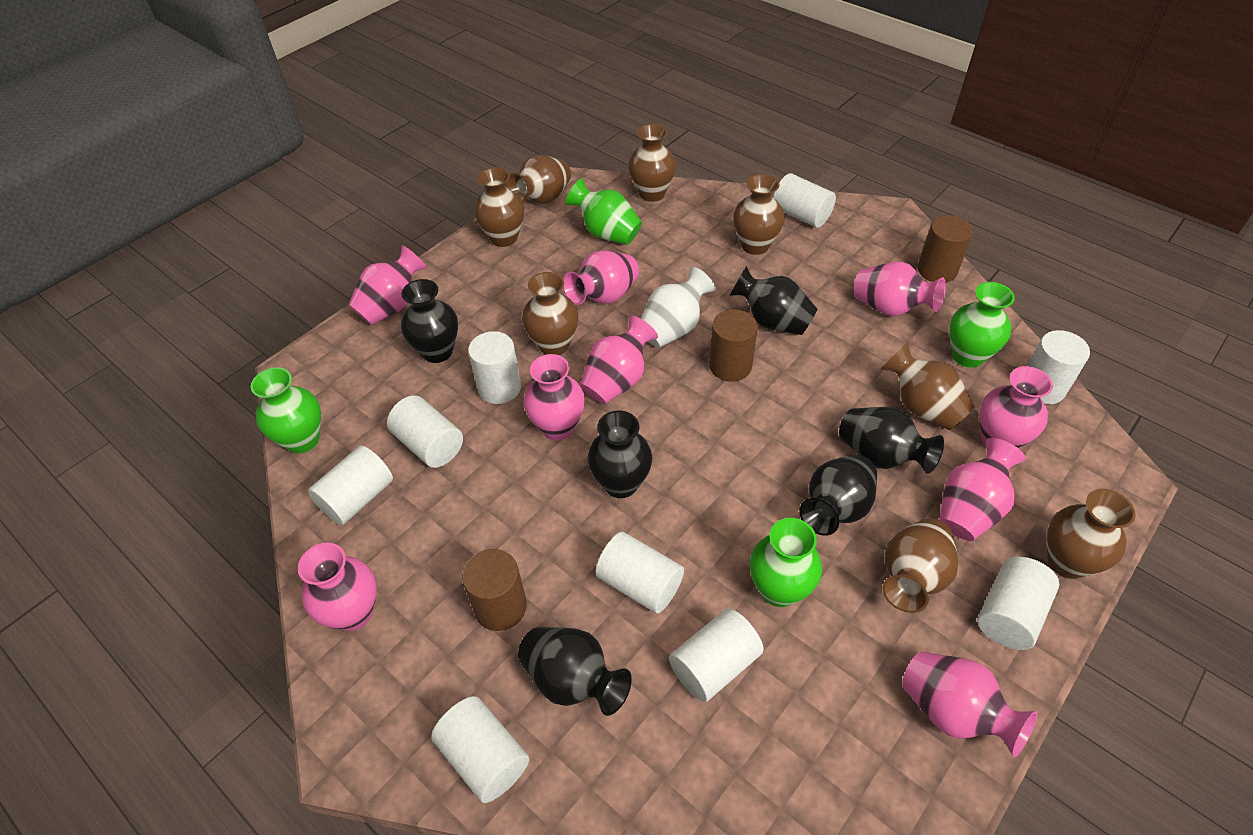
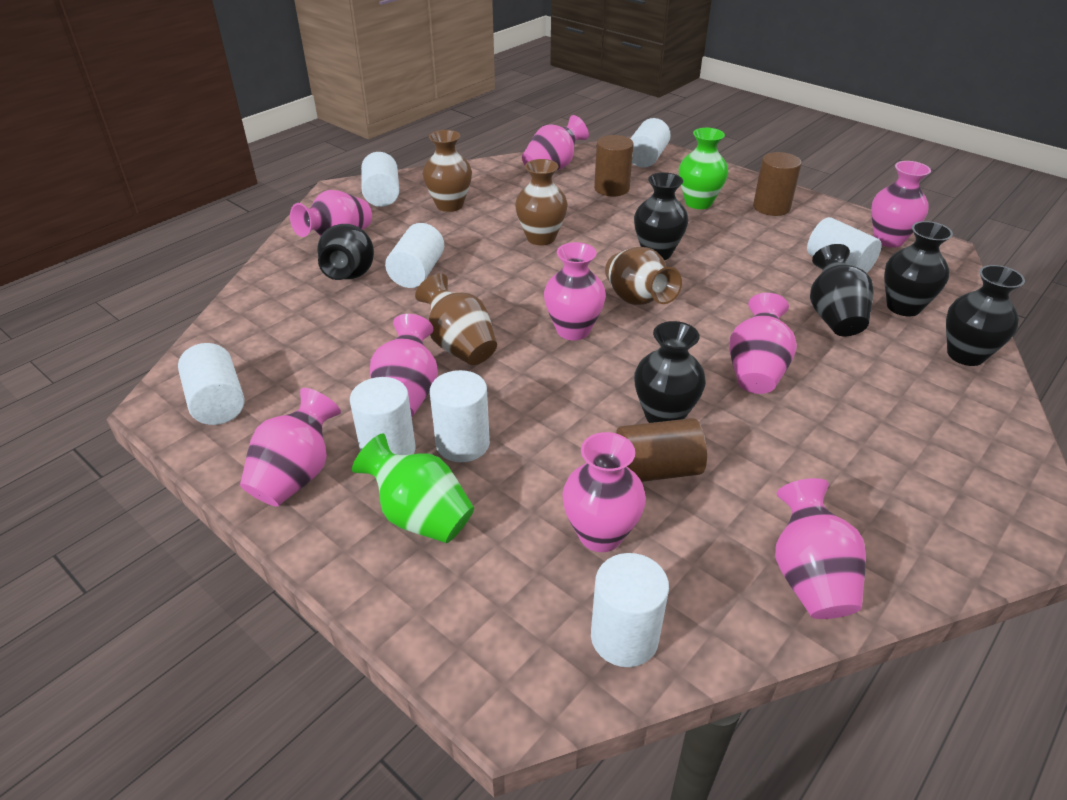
brown vase: 8 -> 4
green vase: 4 -> 2
white cylinder: 9 -> 8
white vase: 1 -> 0

